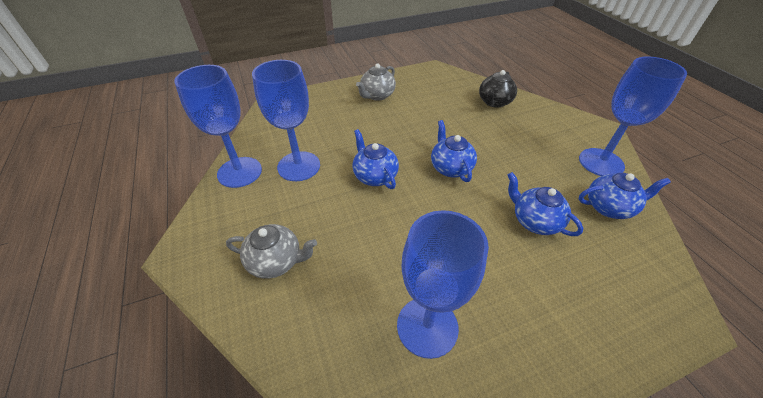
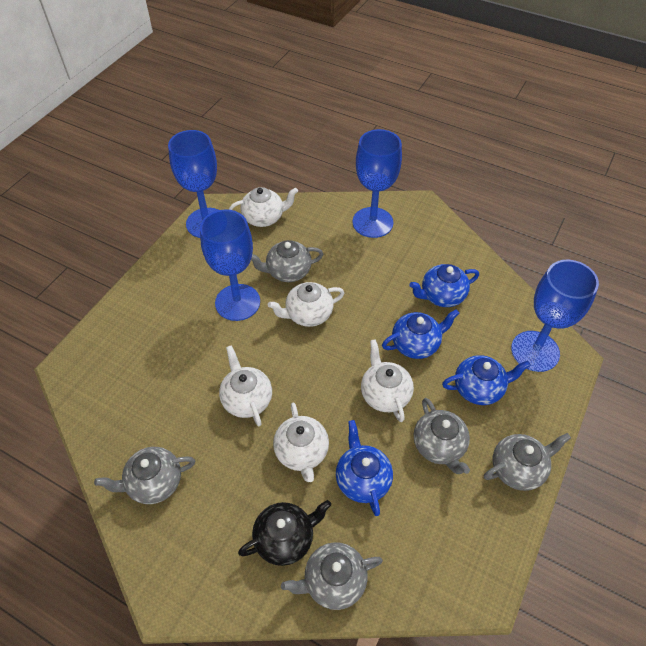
grey teapot: 2 -> 5
white teapot: 0 -> 5

